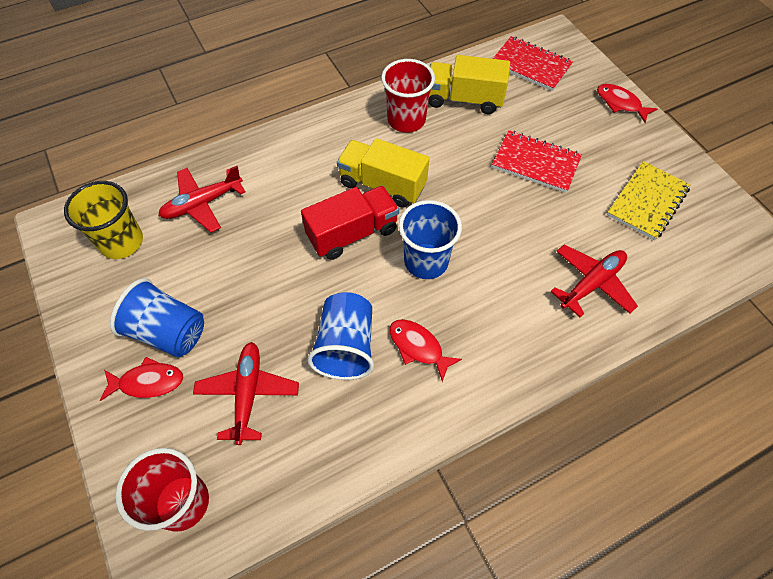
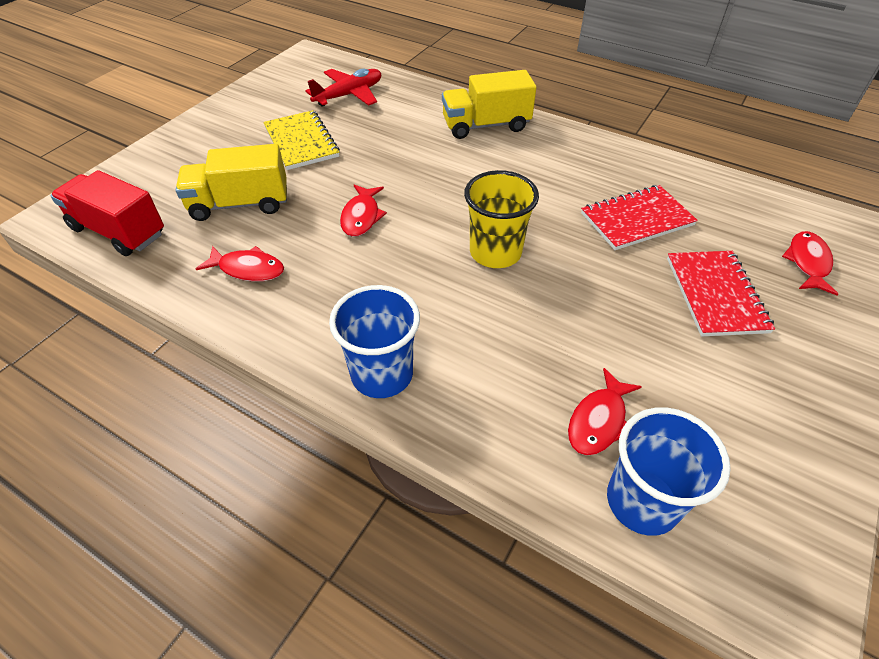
blue cup: 3 -> 2
red cup: 2 -> 0
red fish: 3 -> 4
red plane: 3 -> 1

